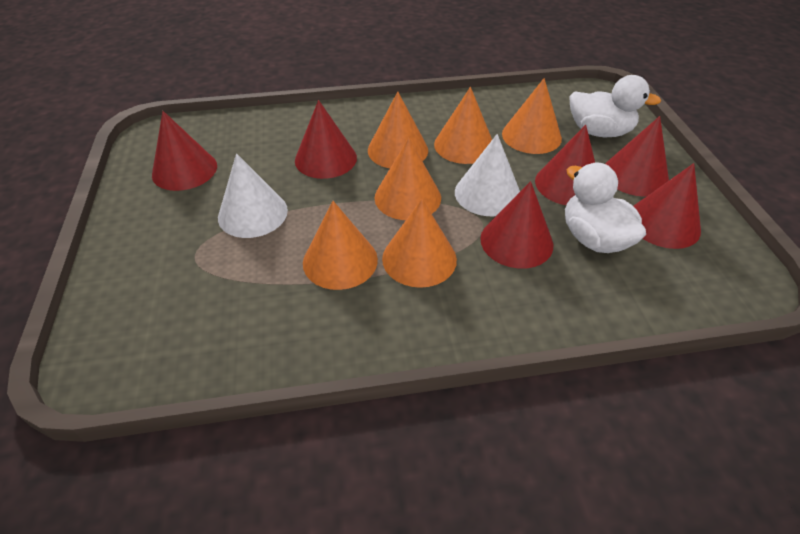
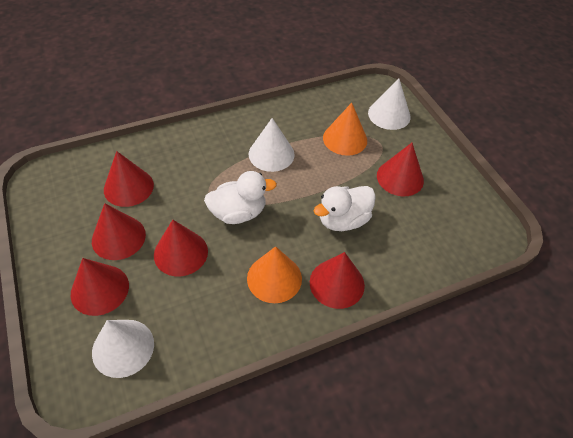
orange cone: 6 -> 2
white cone: 2 -> 3

